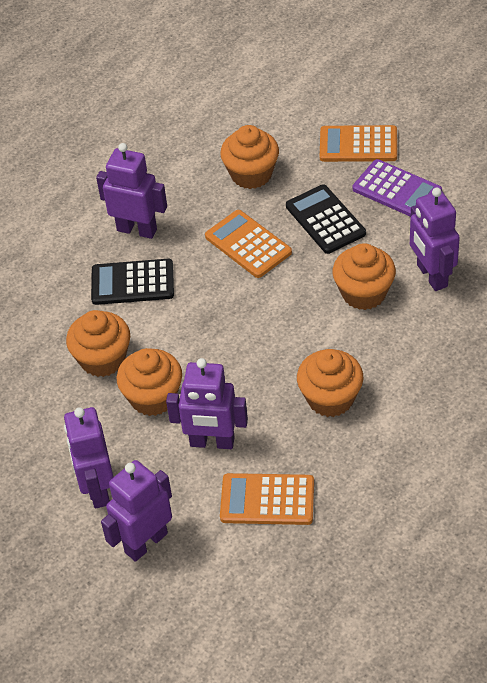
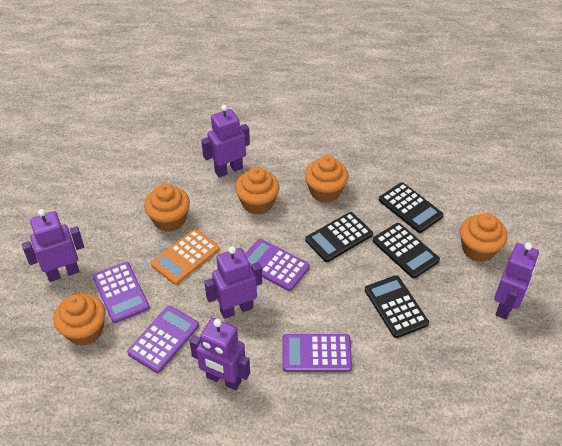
black calculator: 2 -> 4
orange calculator: 3 -> 1
purple calculator: 1 -> 4

